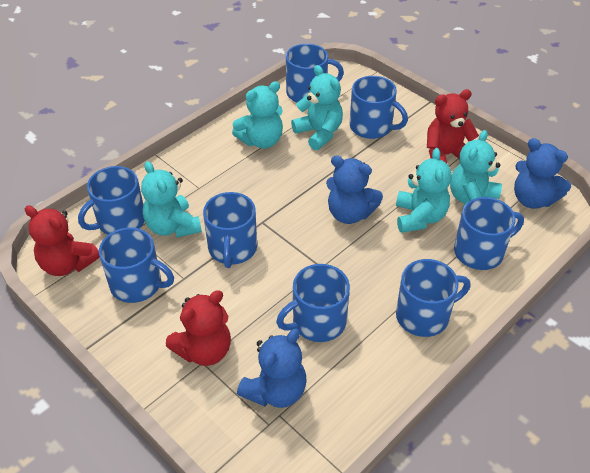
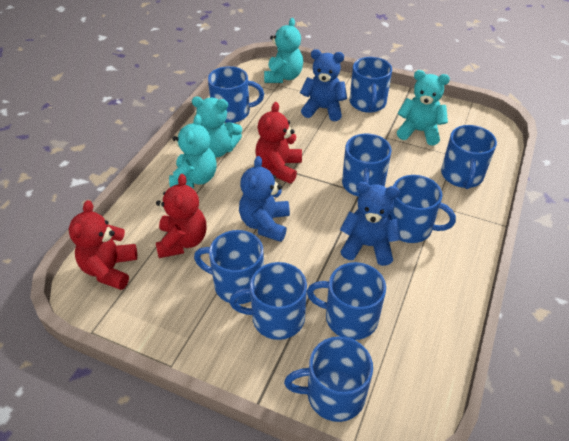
blue mug: 8 -> 9
turquoise teddy bear: 5 -> 4

